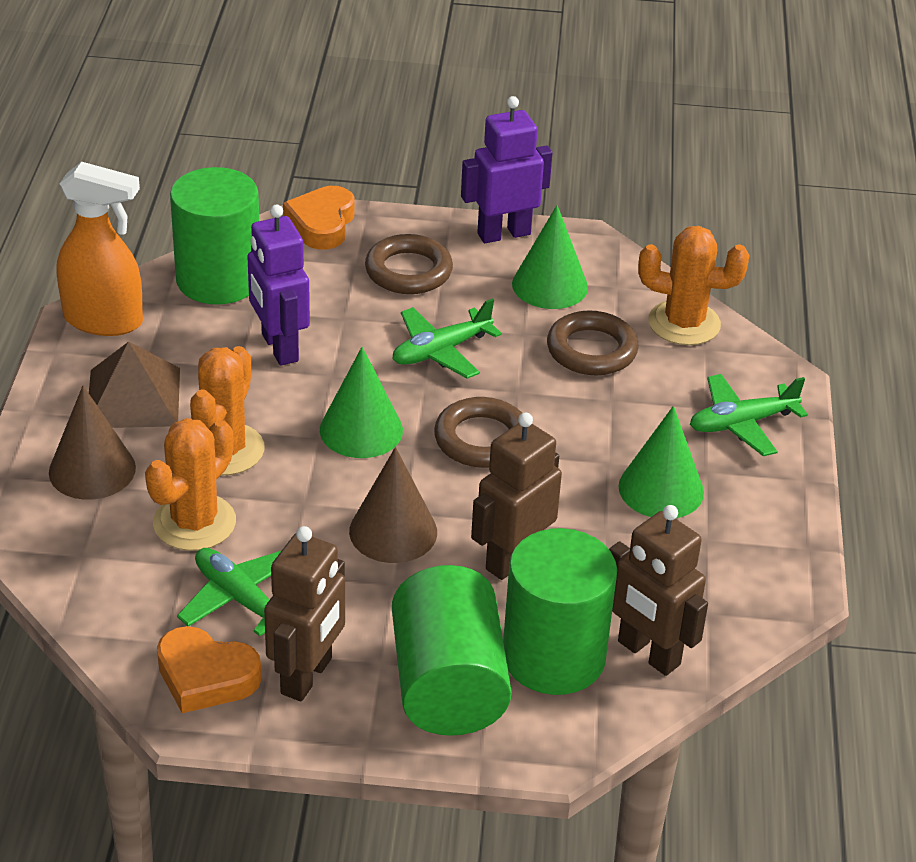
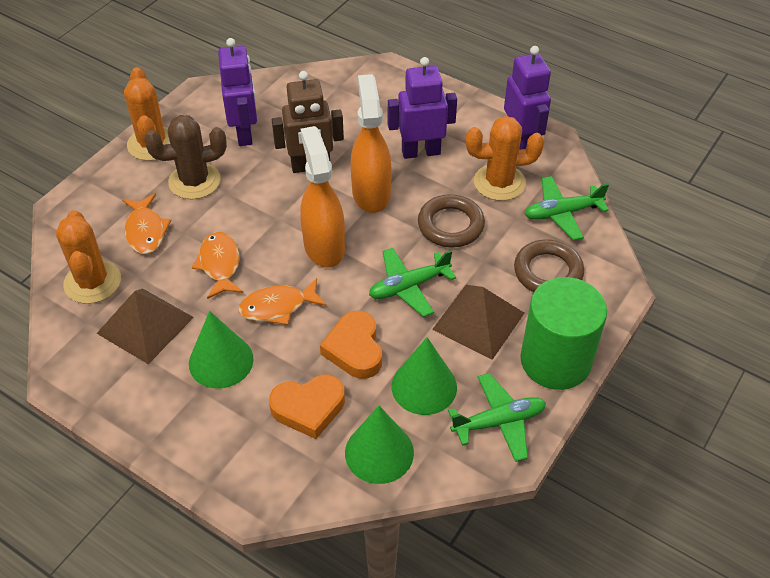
brown cactus: 0 -> 1
brown cone: 2 -> 0
brown pyramid: 1 -> 2
brown ring: 3 -> 2
brown robot: 3 -> 1
green cylinder: 3 -> 1
orange fish: 0 -> 3
orange spray bottle: 1 -> 2
purple robot: 2 -> 3

